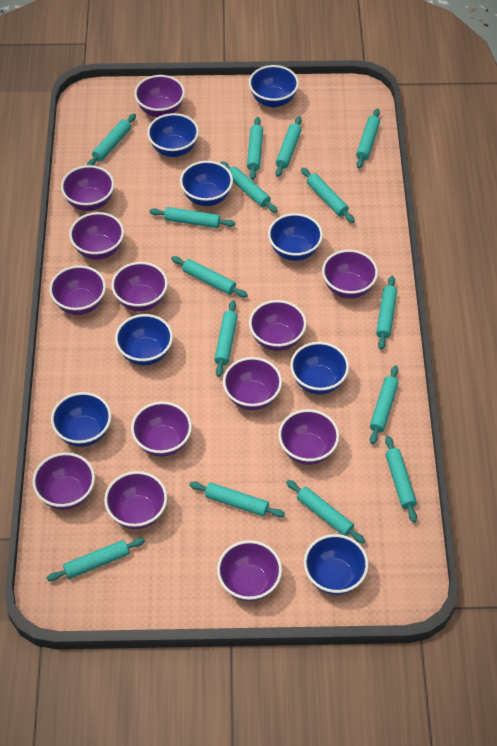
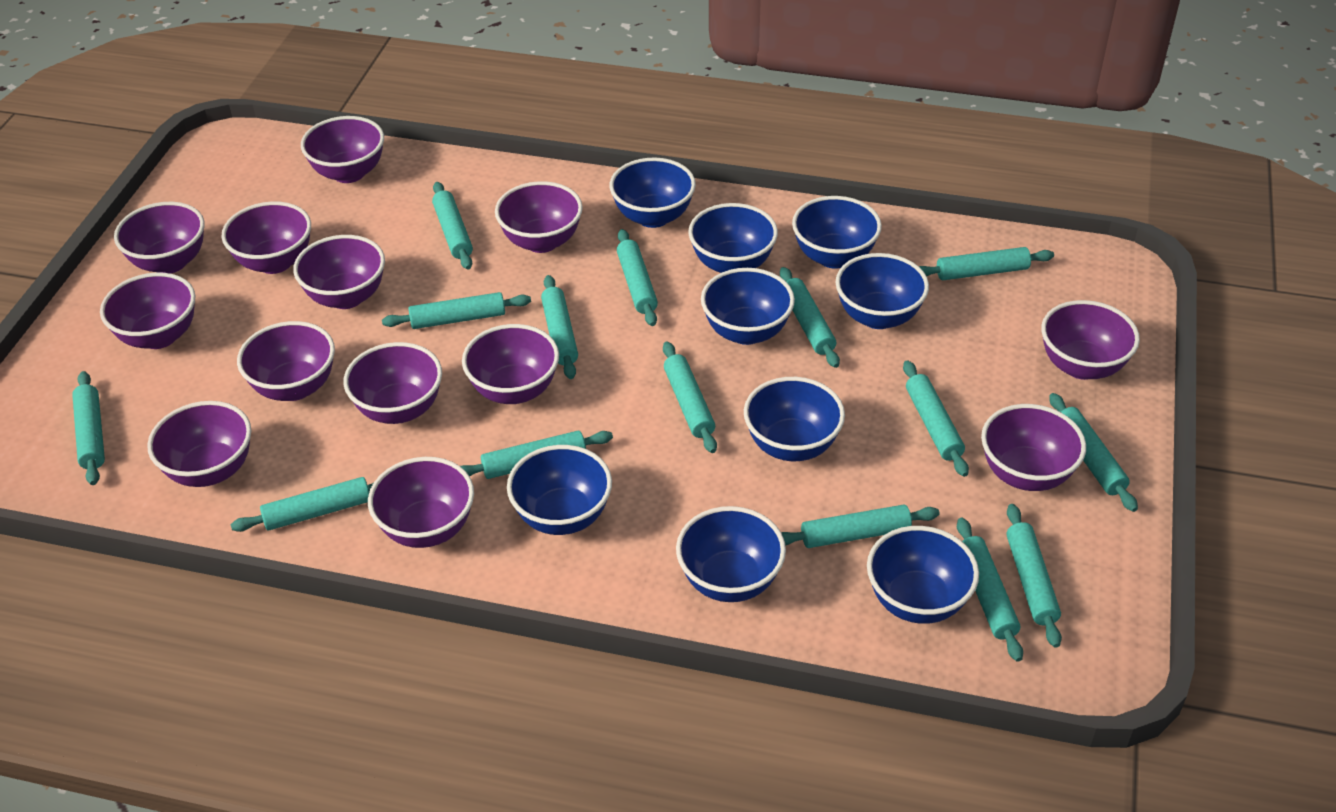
blue bowl: 8 -> 9

